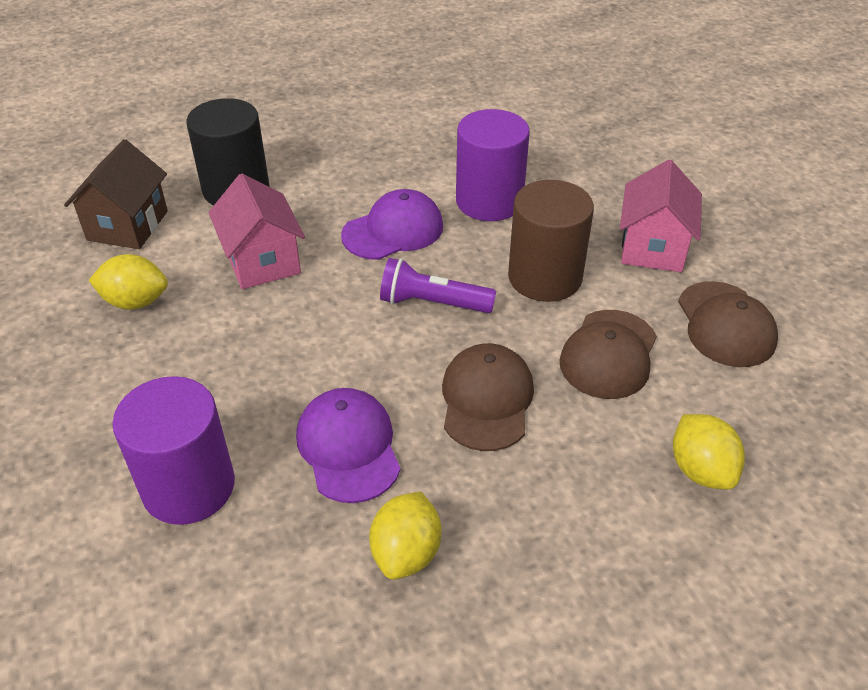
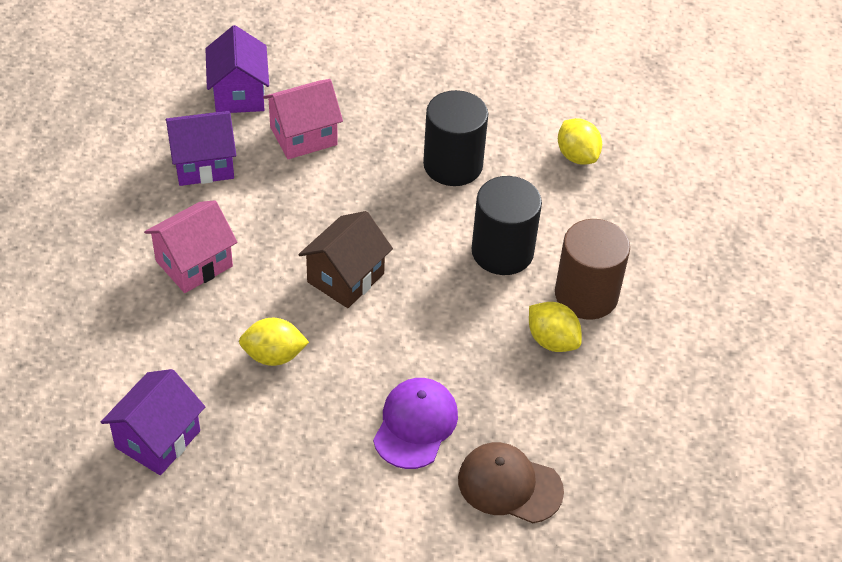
black cylinder: 1 -> 2
brown cap: 3 -> 1
purple cap: 2 -> 1
purple cylinder: 2 -> 0
purple flashlight: 1 -> 0
purple house: 0 -> 3

